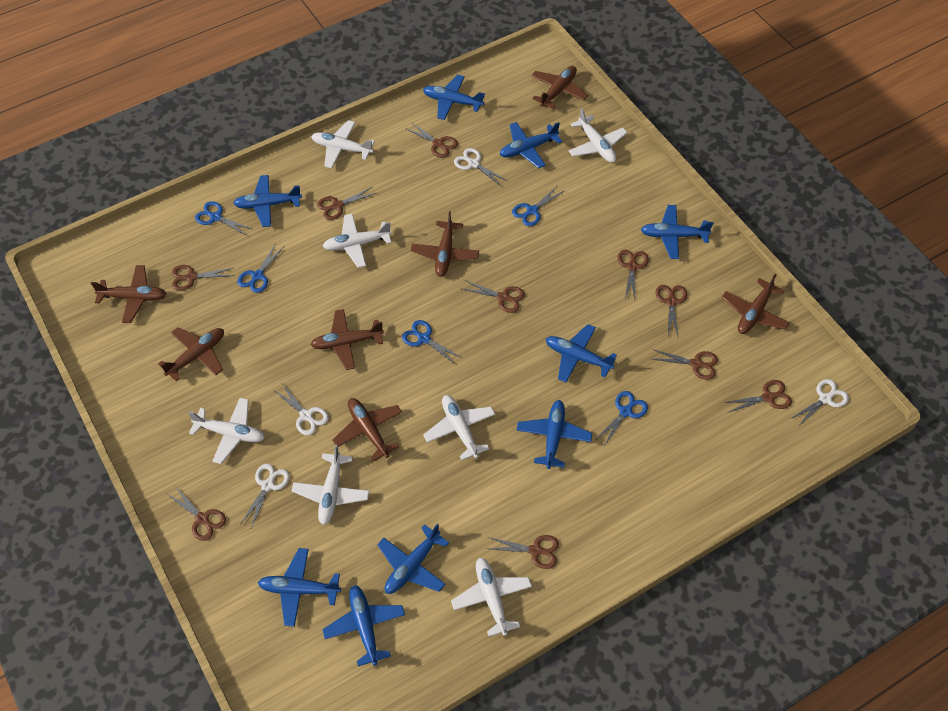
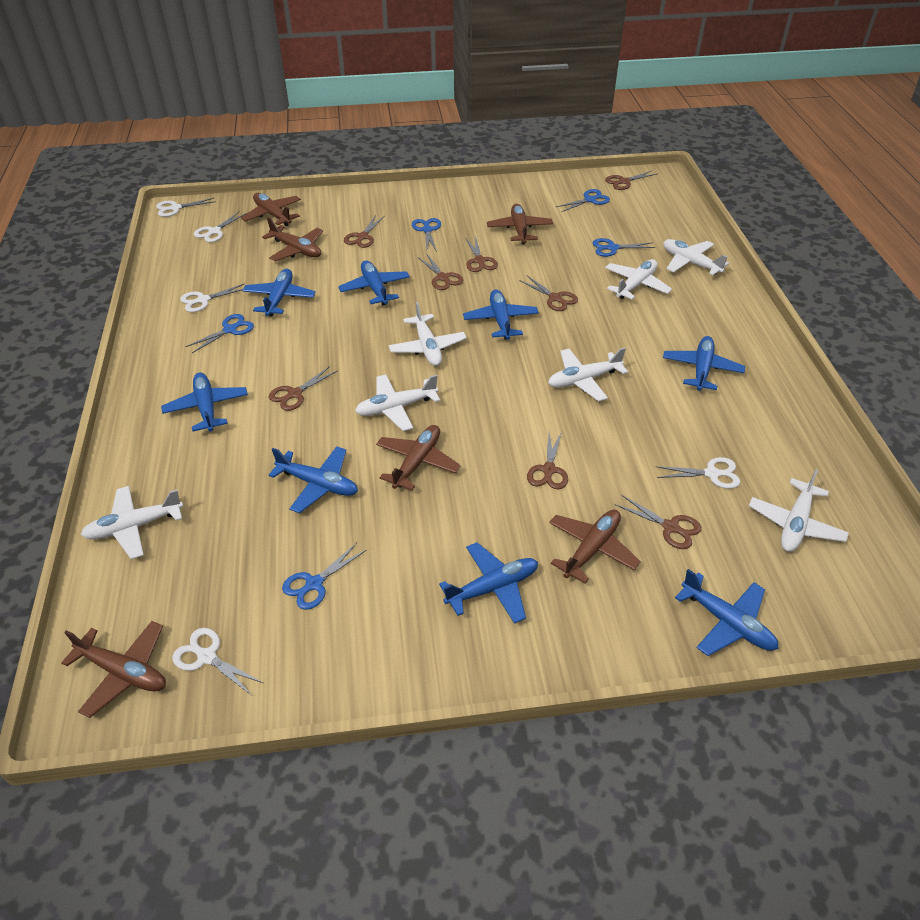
blue plane: 9 -> 8
brown plane: 7 -> 6
brown scissors: 10 -> 8
white scissors: 4 -> 5

